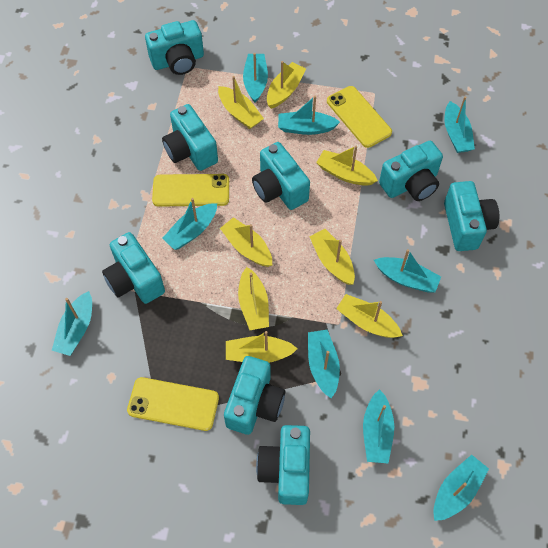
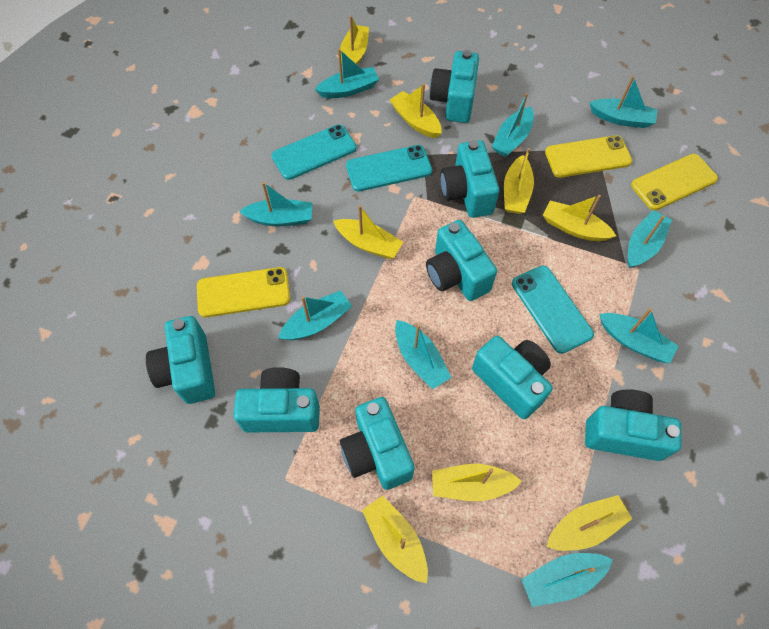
turquoise phone: 0 -> 3

